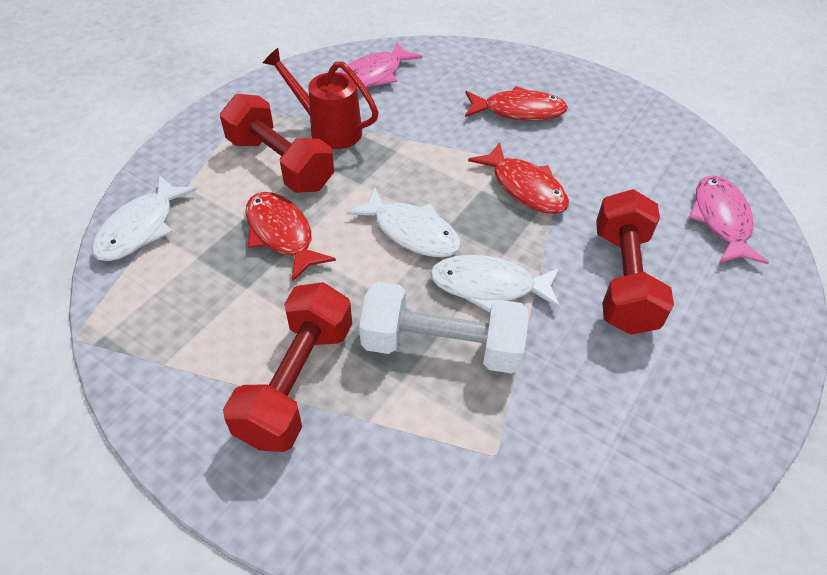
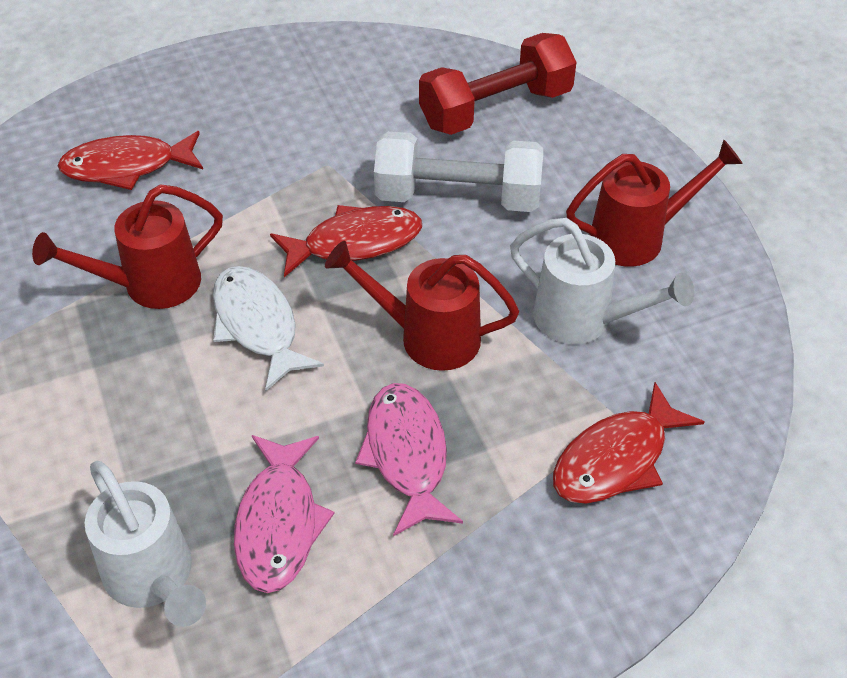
red dumbbell: 3 -> 1
red watering can: 1 -> 3
white fish: 3 -> 1
white watering can: 0 -> 2

